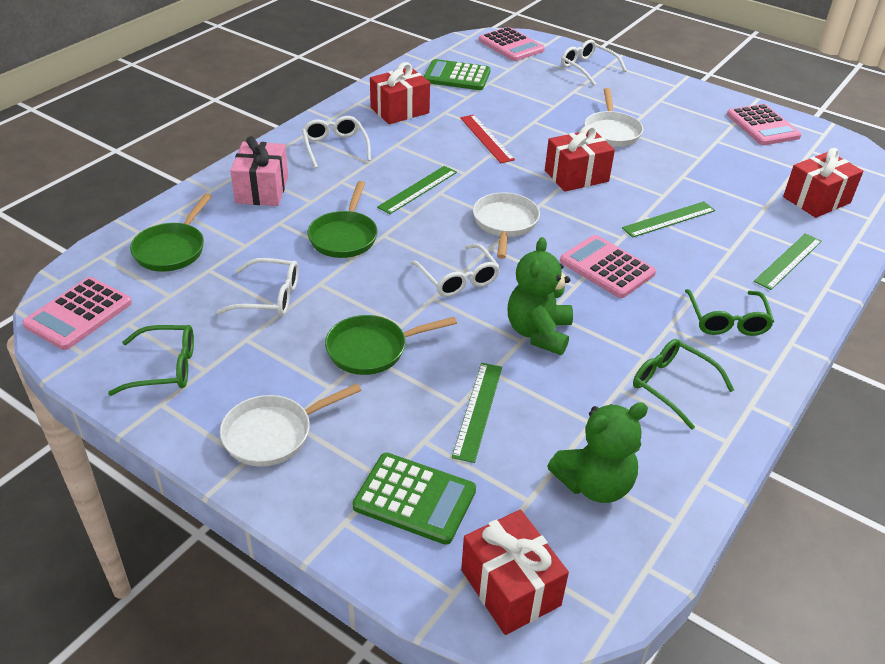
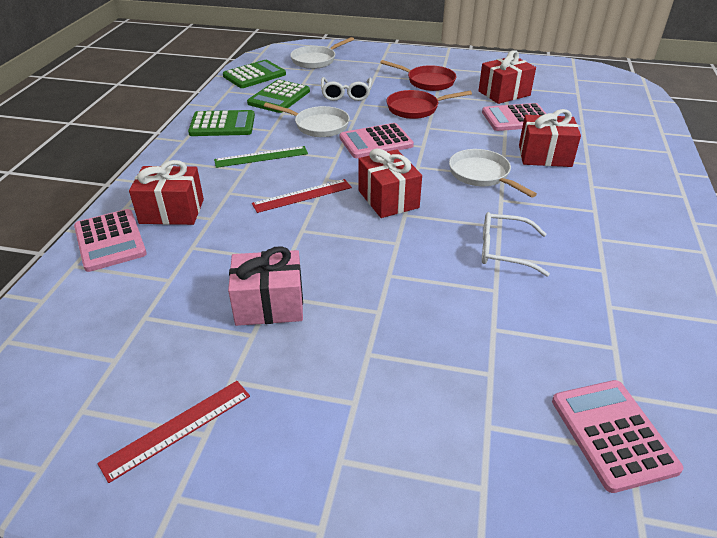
green calculator: 2 -> 3
green glasses: 3 -> 0
green pan: 3 -> 0
green ruler: 4 -> 1
green teddy bear: 2 -> 0
red pan: 0 -> 2
red ruler: 1 -> 2
white glasses: 4 -> 2

